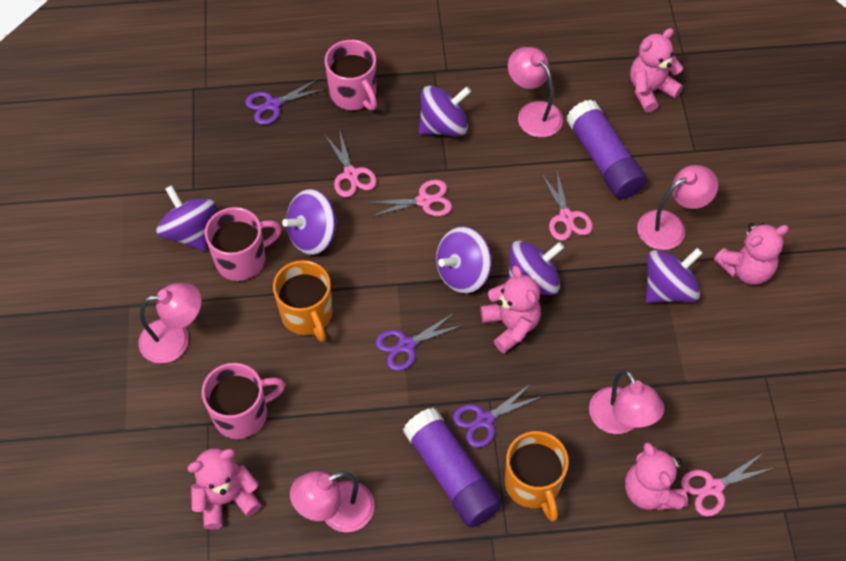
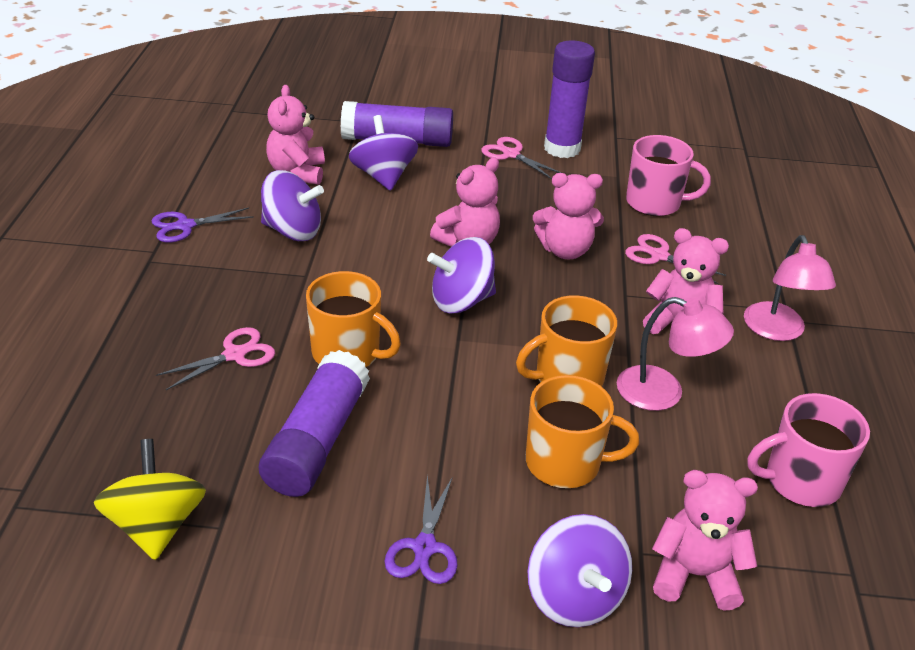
orange mug: 2 -> 3
pink lamp: 5 -> 2
pink mug: 3 -> 2
pink scissors: 4 -> 3
purple glue stick: 2 -> 3
purple scissors: 3 -> 2
purple spinning top: 6 -> 4
yellow spinning top: 0 -> 1

